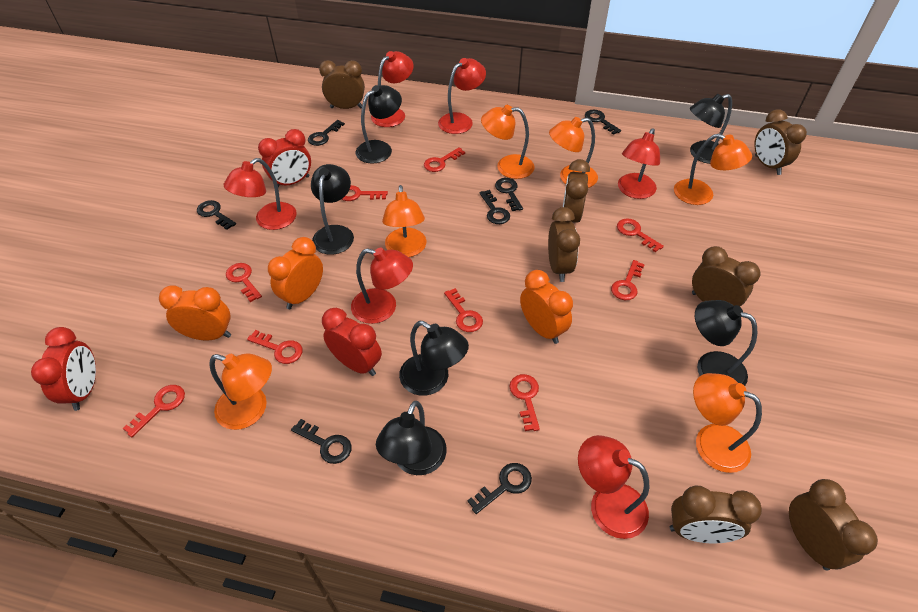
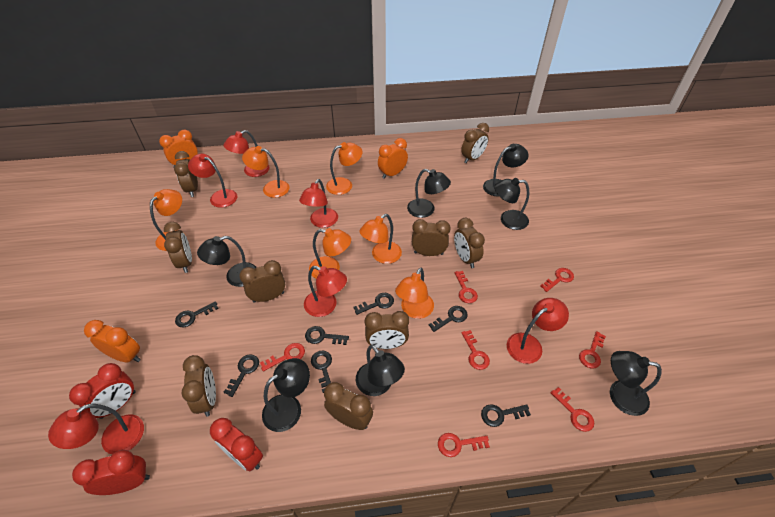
black lamp: 6 -> 7
brown clock: 7 -> 9
red key: 9 -> 7

